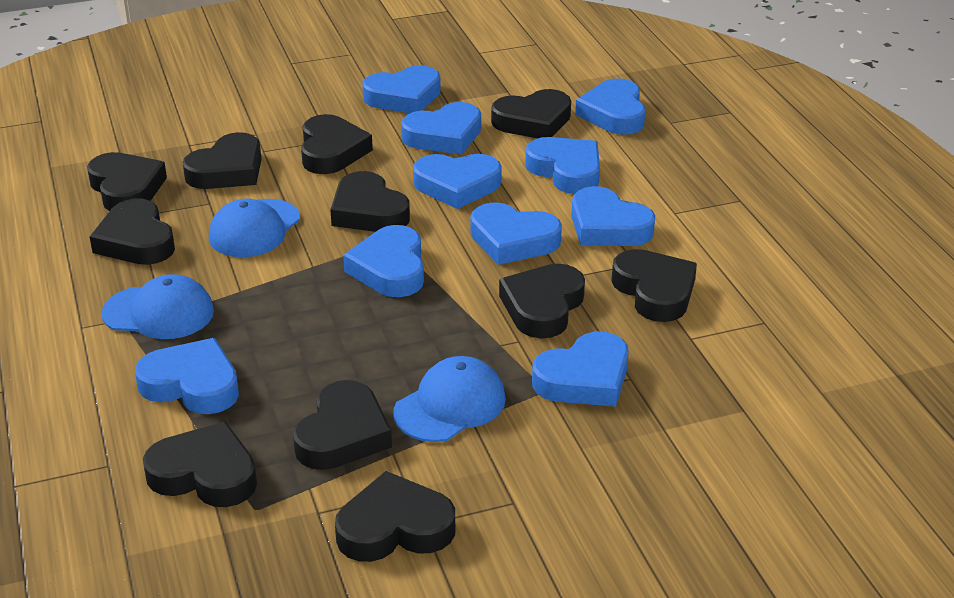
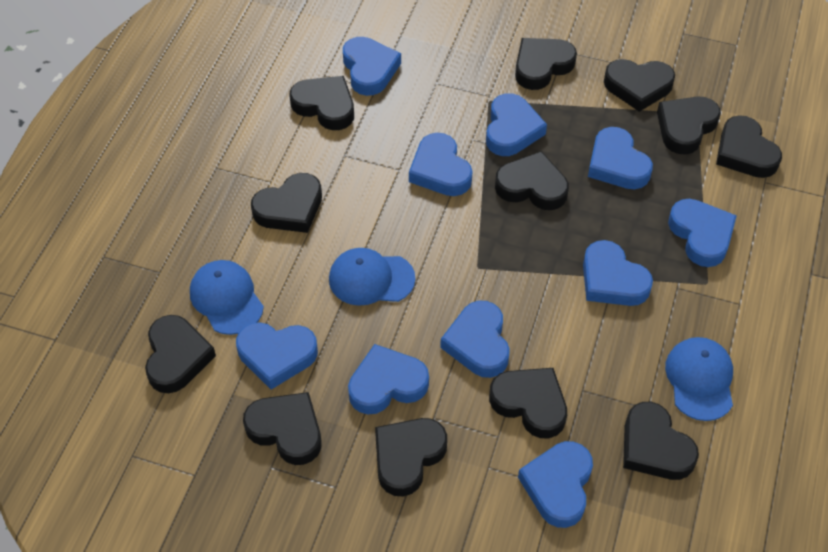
black heart: 11 -> 12

